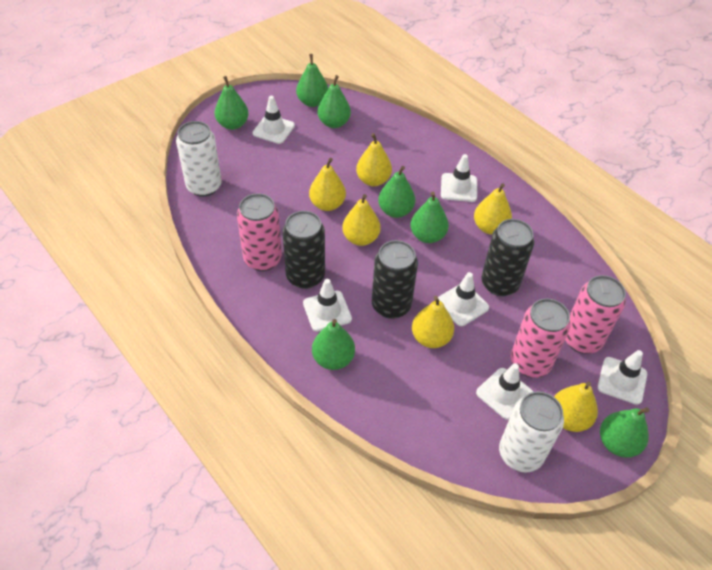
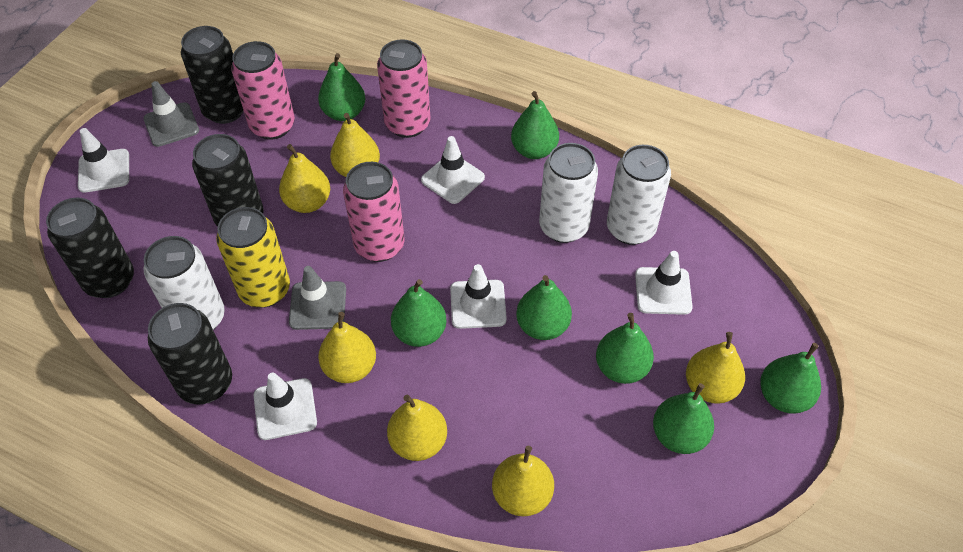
black can: 3 -> 4
grey traffic cone: 0 -> 2
white can: 2 -> 3
white traffic cone: 6 -> 5
yellow can: 0 -> 1

